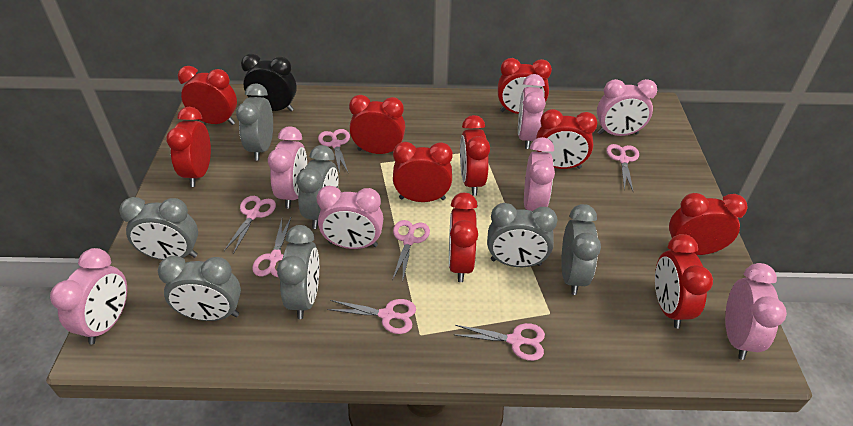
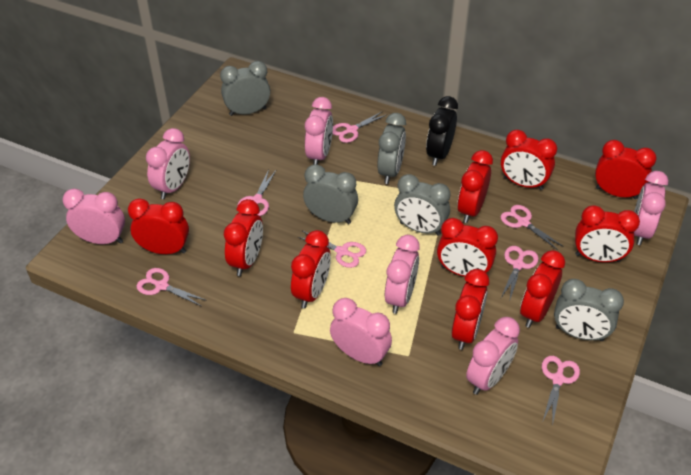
grey clock: 7 -> 5

